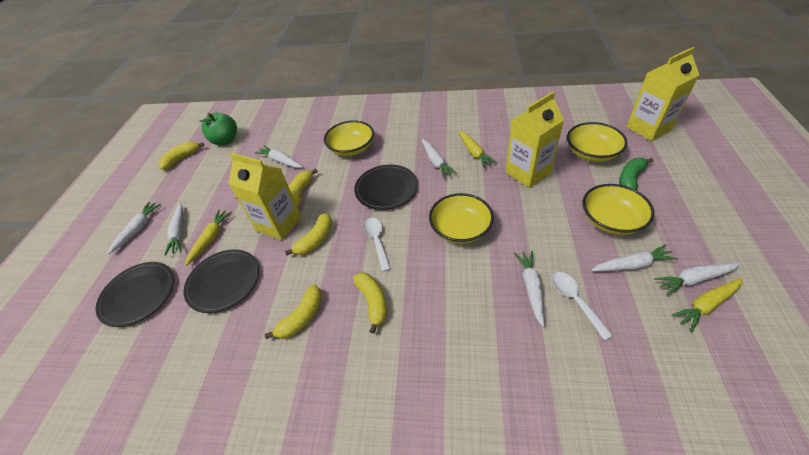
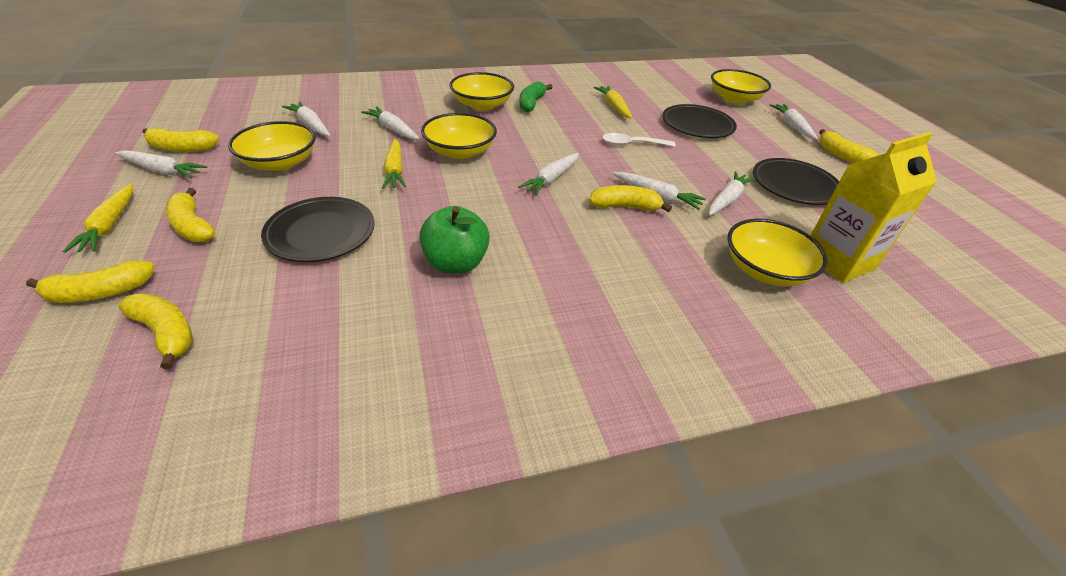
white spoon: 2 -> 1
yellow banana: 5 -> 6
yellow bowl: 4 -> 5
yellow carton: 3 -> 1

